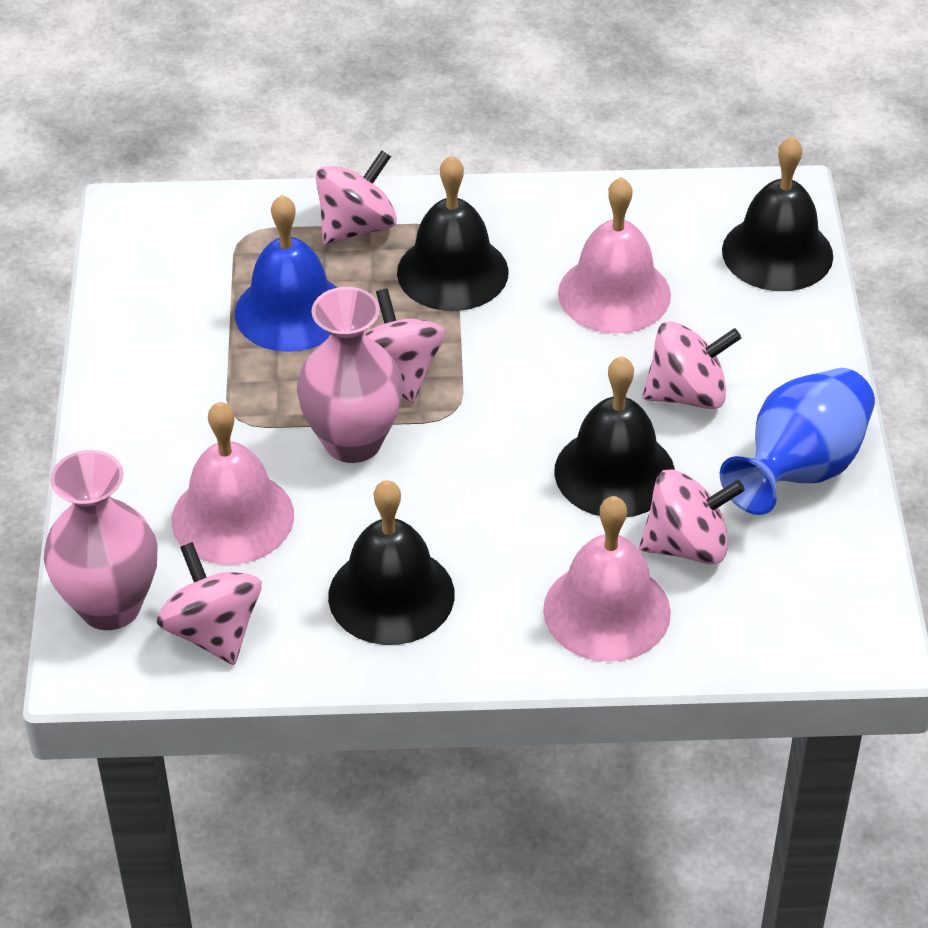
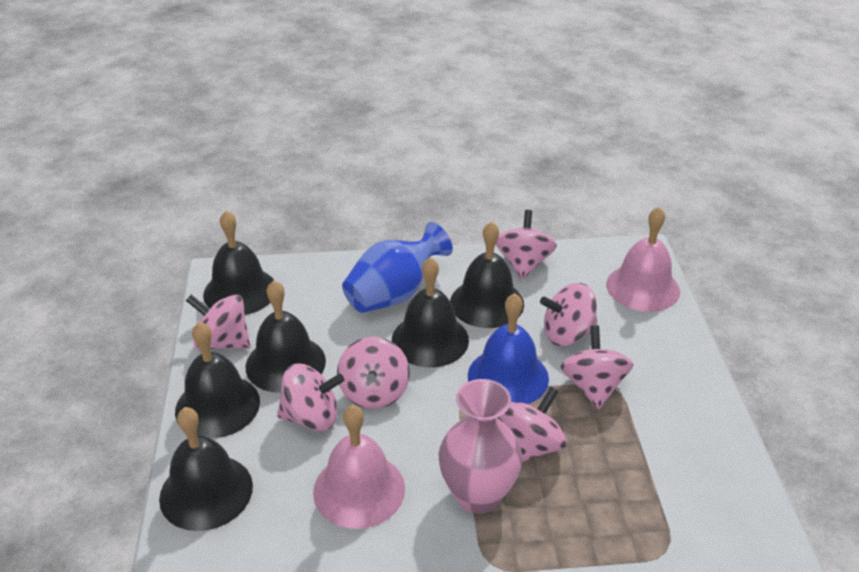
black bell: 4 -> 6
pink bell: 3 -> 2
pink spinning top: 5 -> 7
pink vase: 2 -> 1

